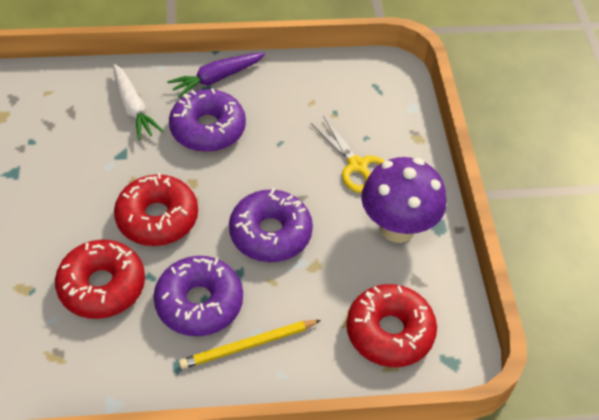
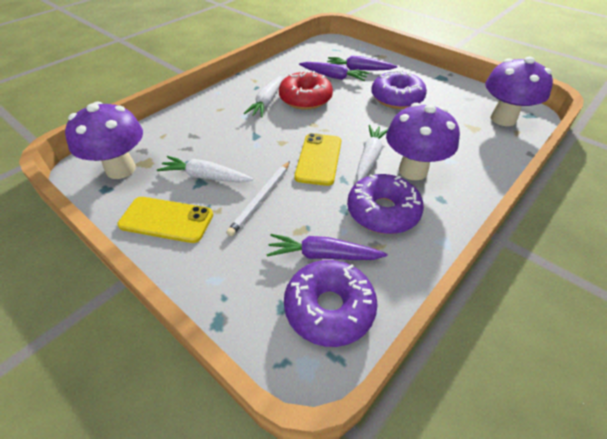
purple carrot: 1 -> 3
purple mushroom: 1 -> 3
red donut: 3 -> 1
white carrot: 1 -> 3
white pencil: 0 -> 1
yellow pencil: 1 -> 0
yellow phone: 0 -> 2
yellow scissors: 1 -> 0

